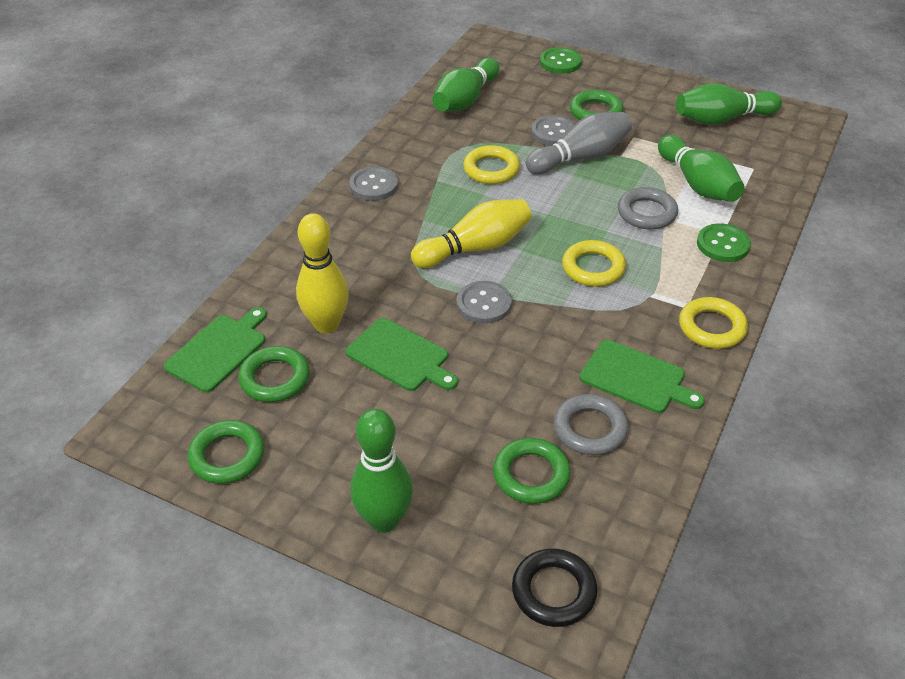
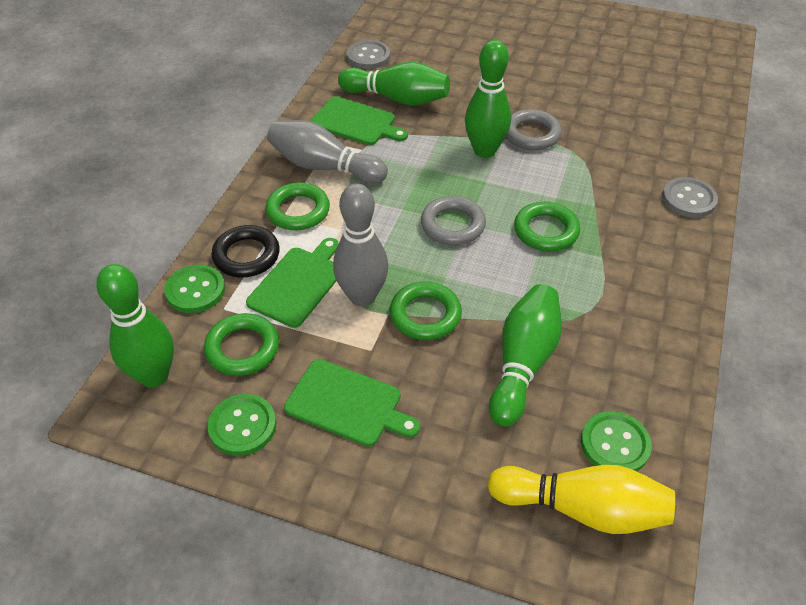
green button: 2 -> 3
grey bowling pin: 1 -> 2
grey button: 3 -> 2
yellow bowling pin: 2 -> 1
yellow ring: 3 -> 0

